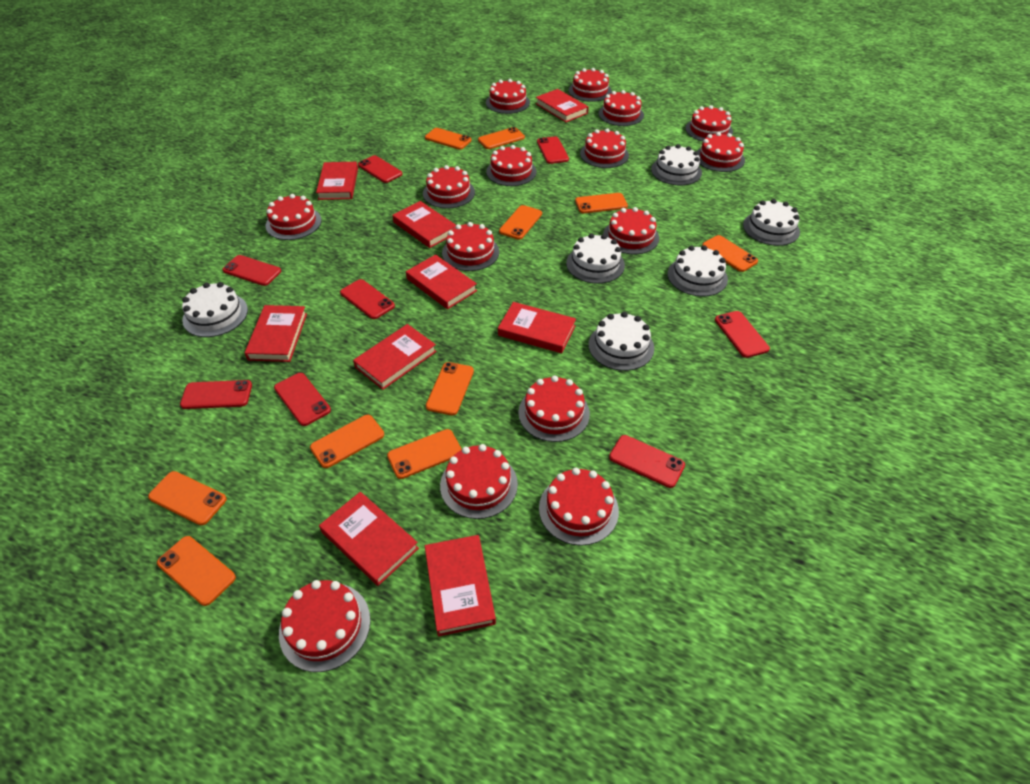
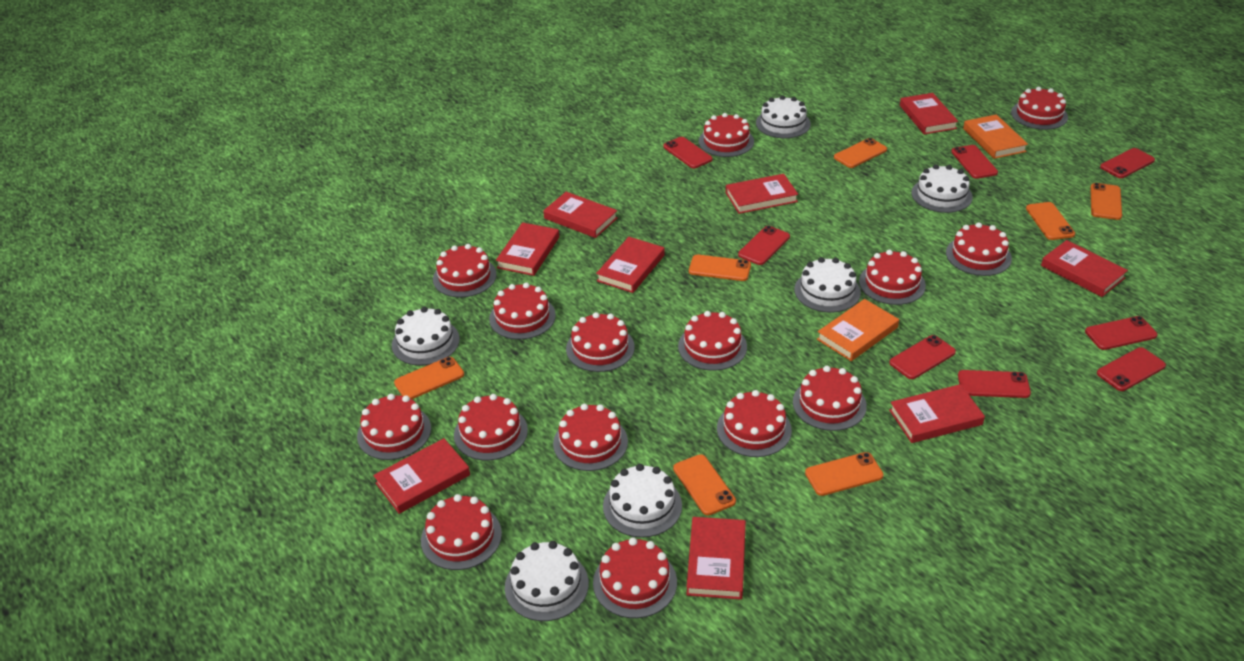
orange book: 0 -> 2
orange phone: 10 -> 7

